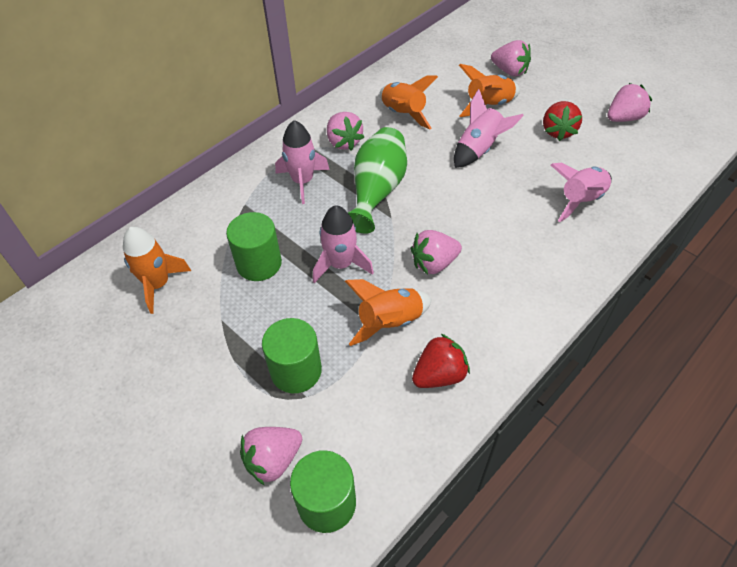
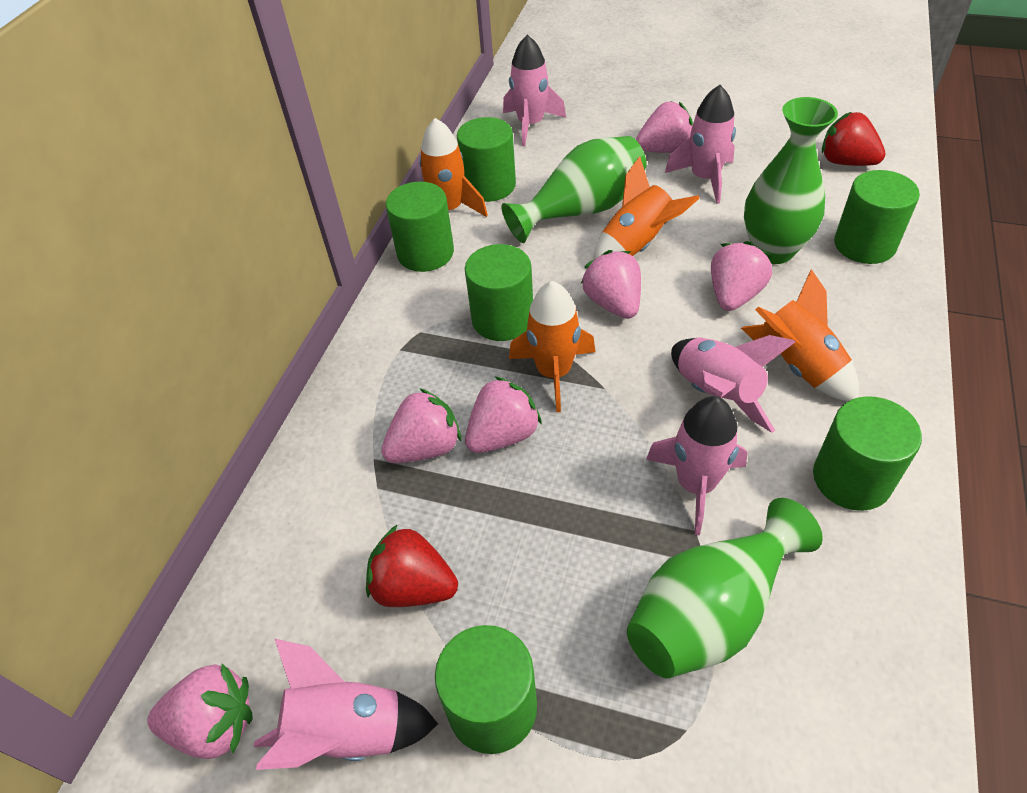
green cylinder: 3 -> 6
green vase: 1 -> 3
pink rocket: 4 -> 5
pink strawberry: 5 -> 6

